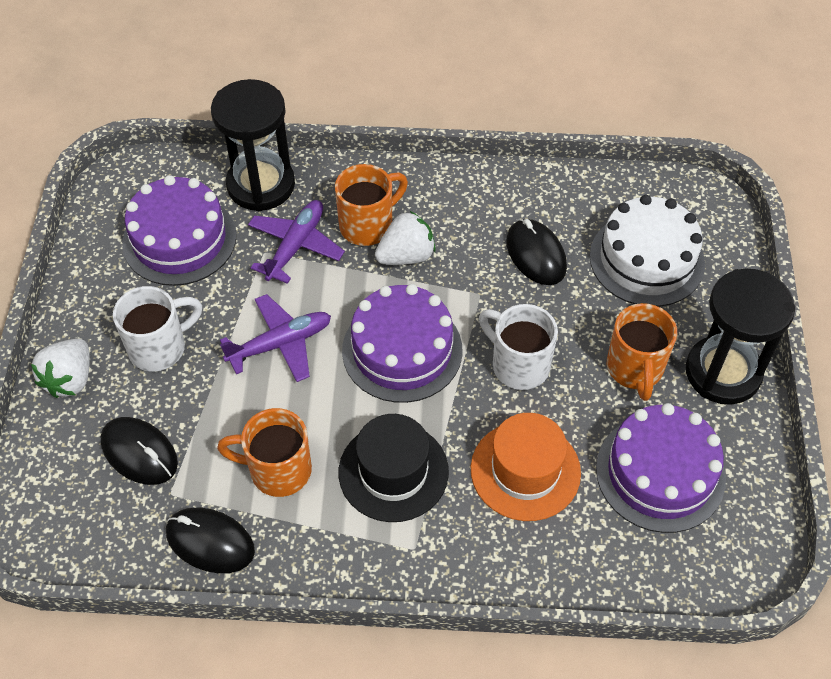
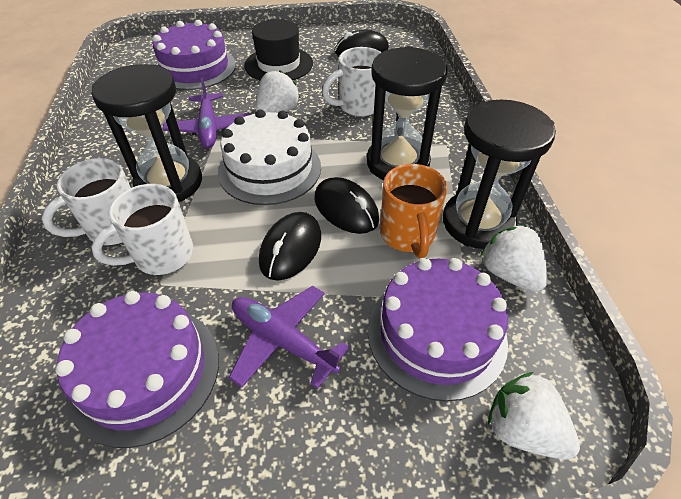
black hourglass: 2 -> 3
orange hat: 1 -> 0
orange mug: 3 -> 1
white mug: 2 -> 3
white strawberry: 2 -> 3

